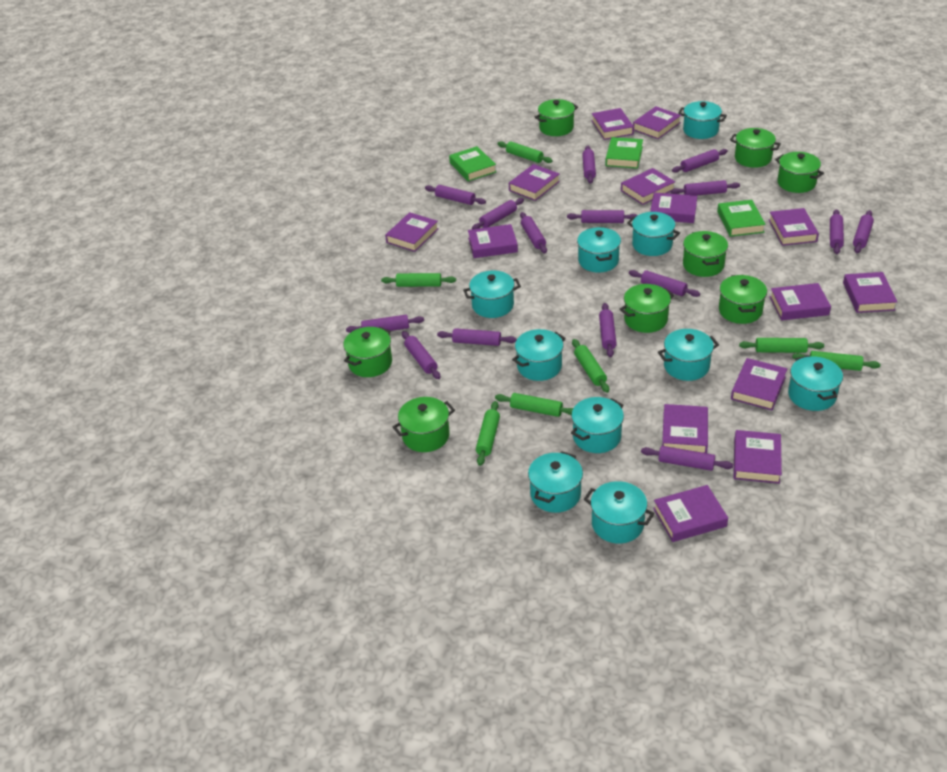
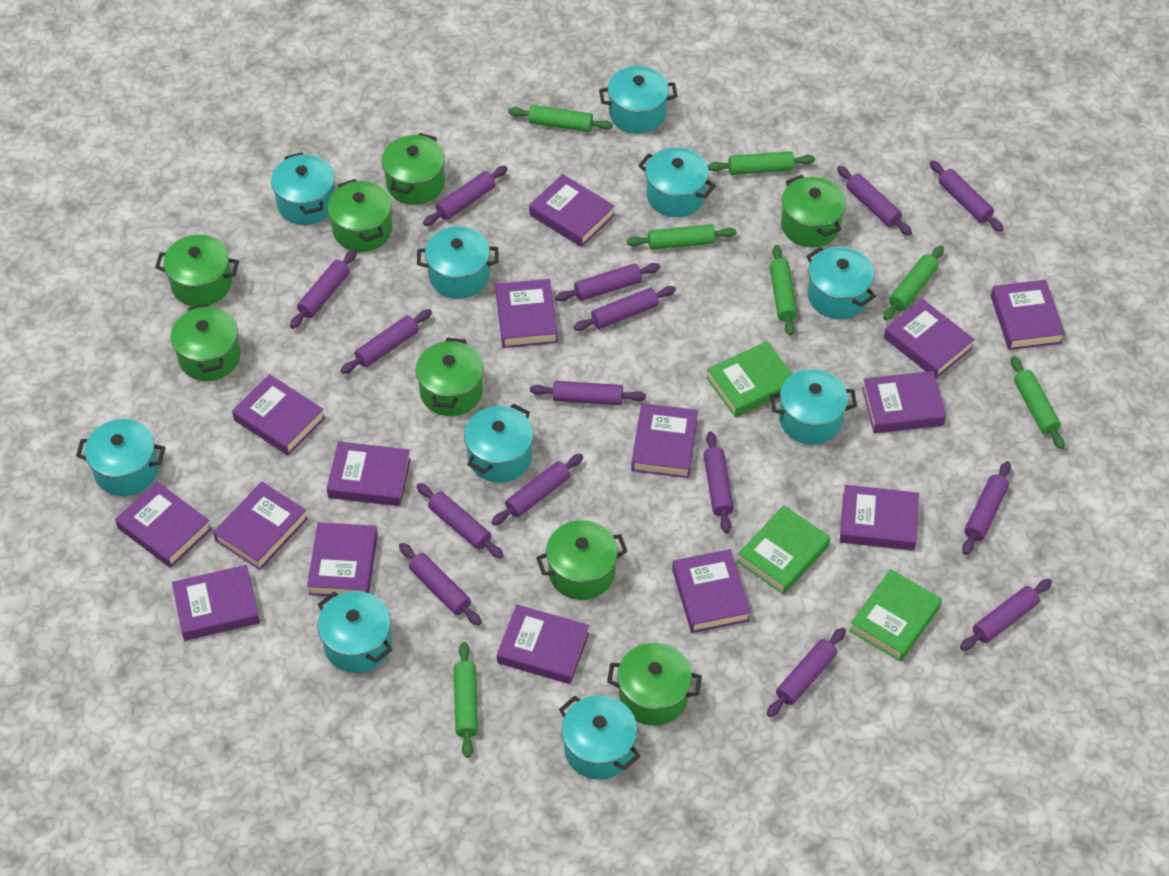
purple book: 14 -> 15

